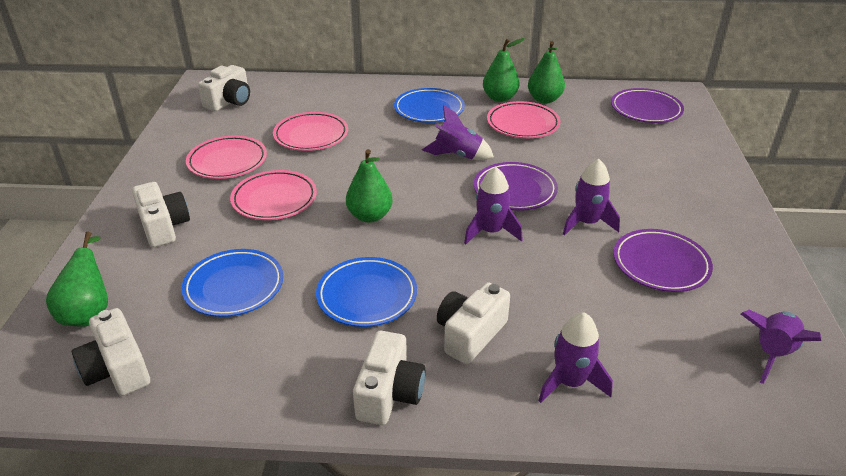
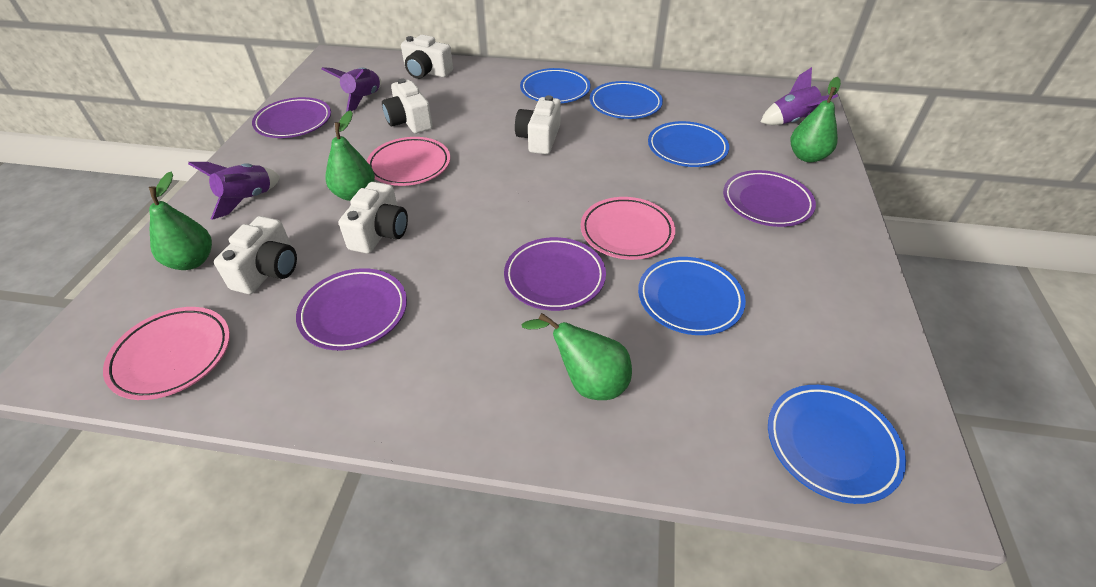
blue plate: 3 -> 5
pink plate: 4 -> 3
purple plate: 3 -> 4
purple rocket: 5 -> 3

